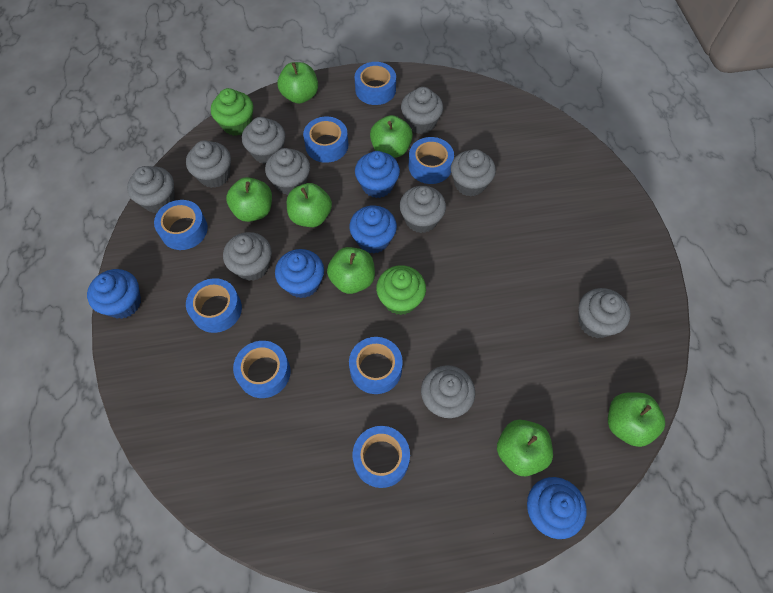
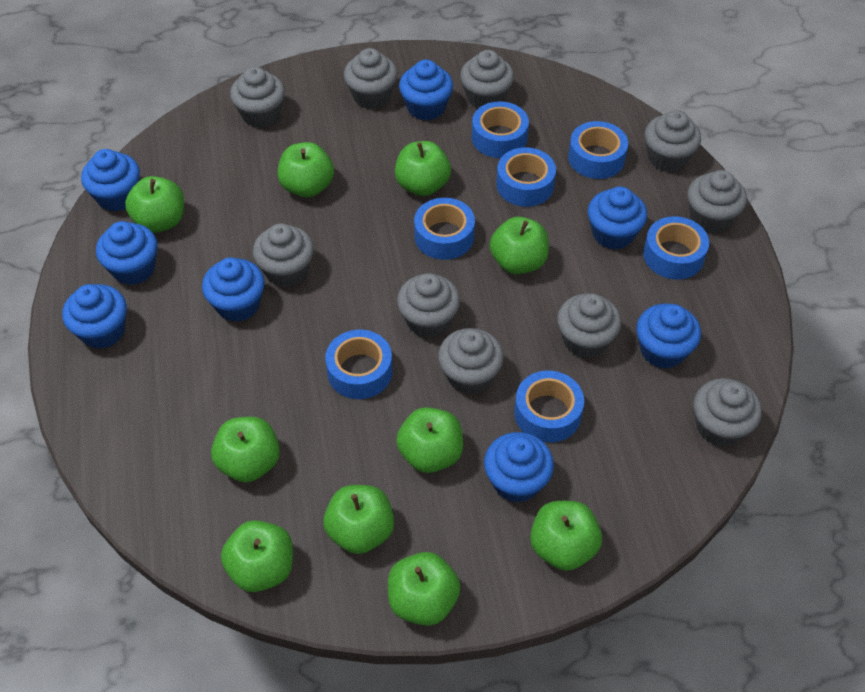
blue cupcake: 5 -> 8
blue tape: 8 -> 7
green apple: 7 -> 10
green cupcake: 2 -> 0

